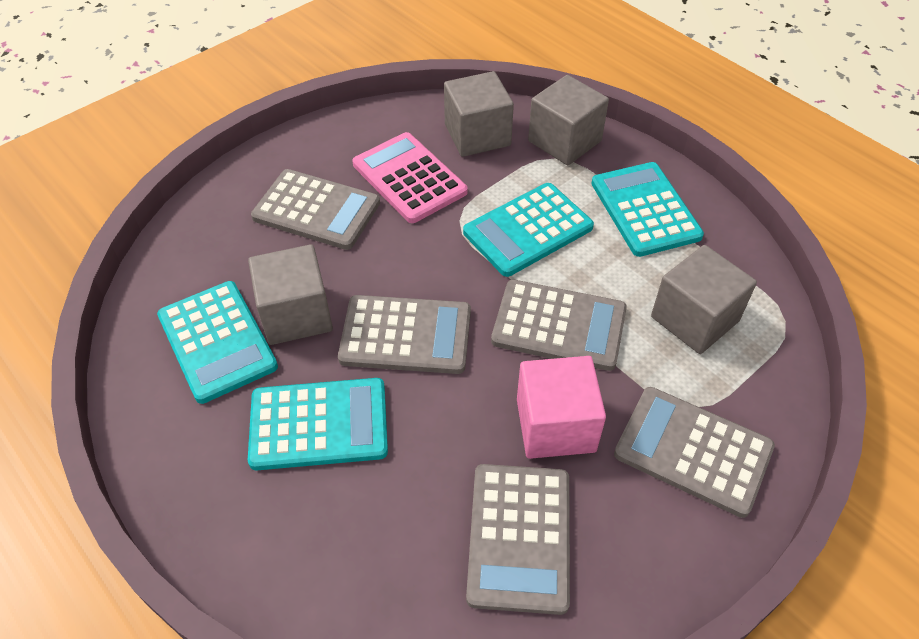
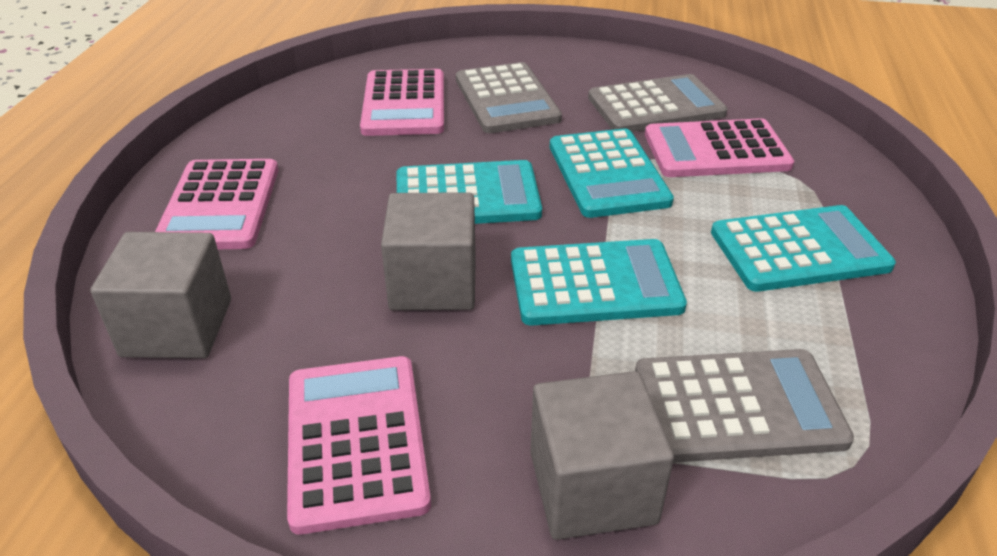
grey calculator: 5 -> 3
grey cube: 4 -> 3
pink calculator: 1 -> 4
pink cube: 1 -> 0

